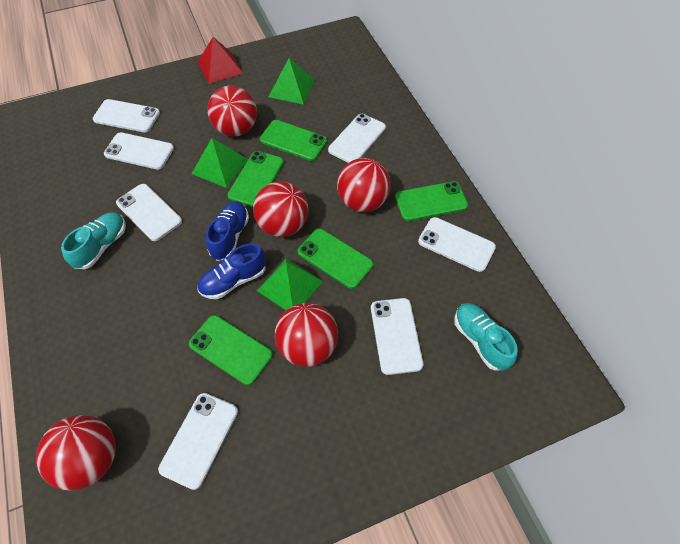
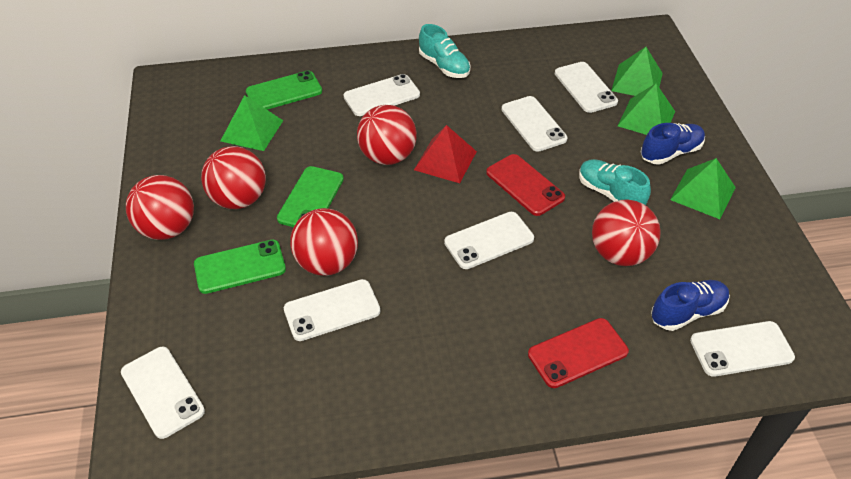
green phone: 5 -> 3
green pyramid: 3 -> 4
red phone: 0 -> 2

